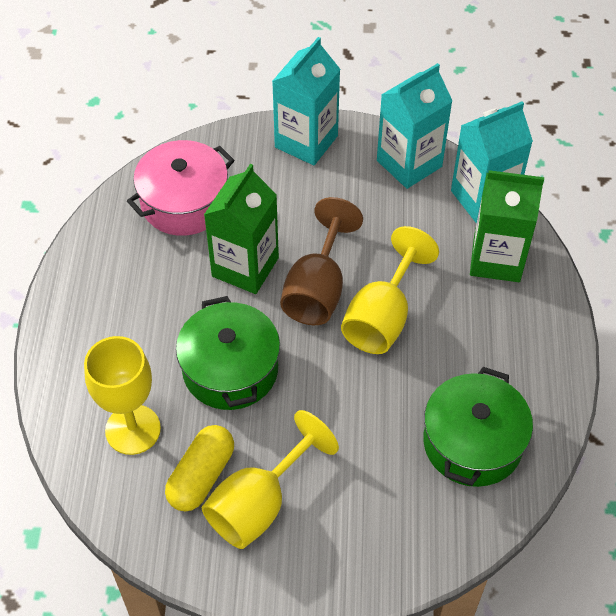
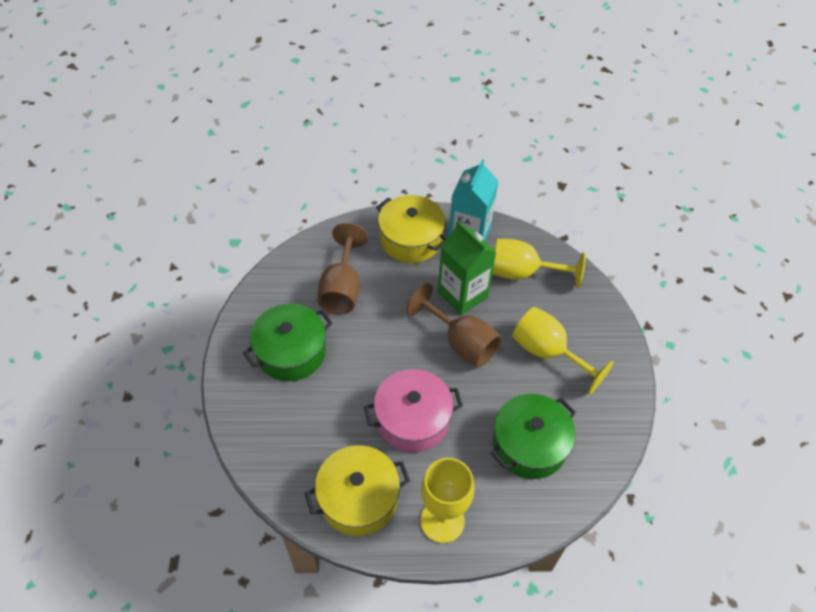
brown goblet: 1 -> 2
green carton: 2 -> 1
turquoise carton: 3 -> 1
yellow capsule: 1 -> 0
yellow pot: 0 -> 2

